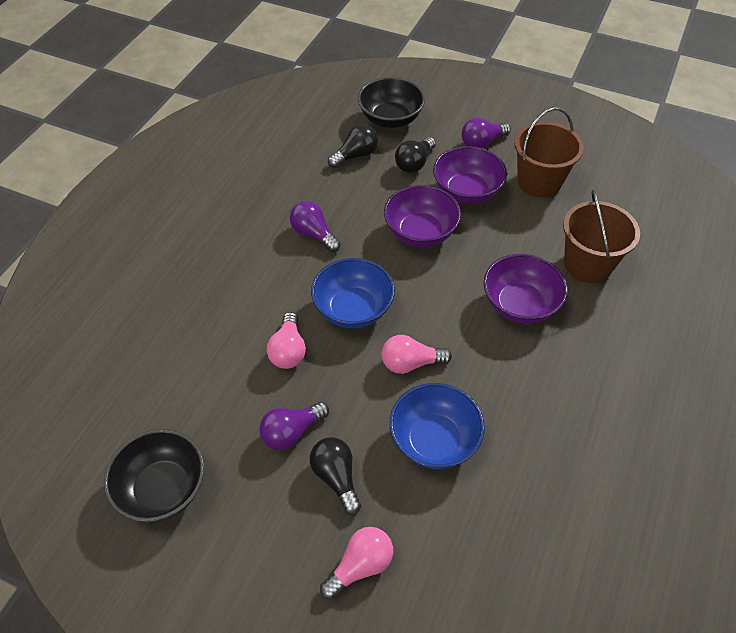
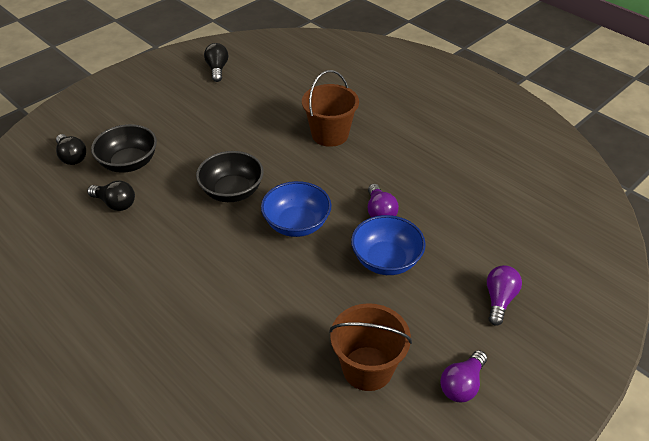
pink light bulb: 3 -> 0
purple bowl: 3 -> 0

